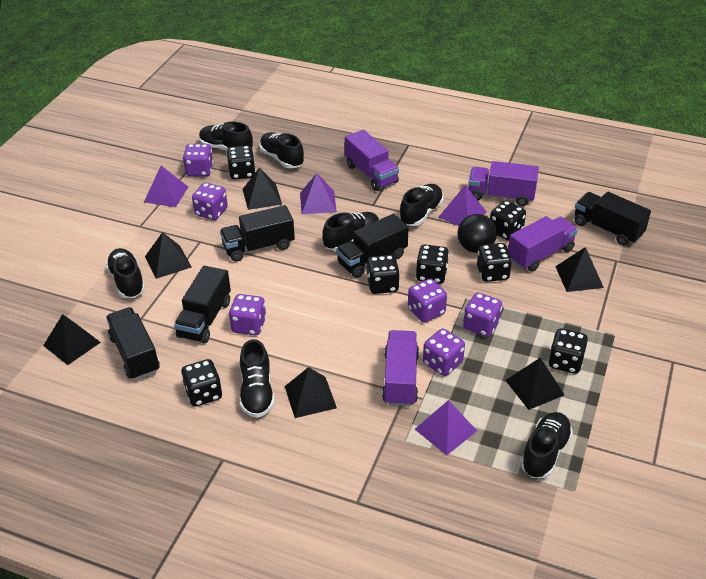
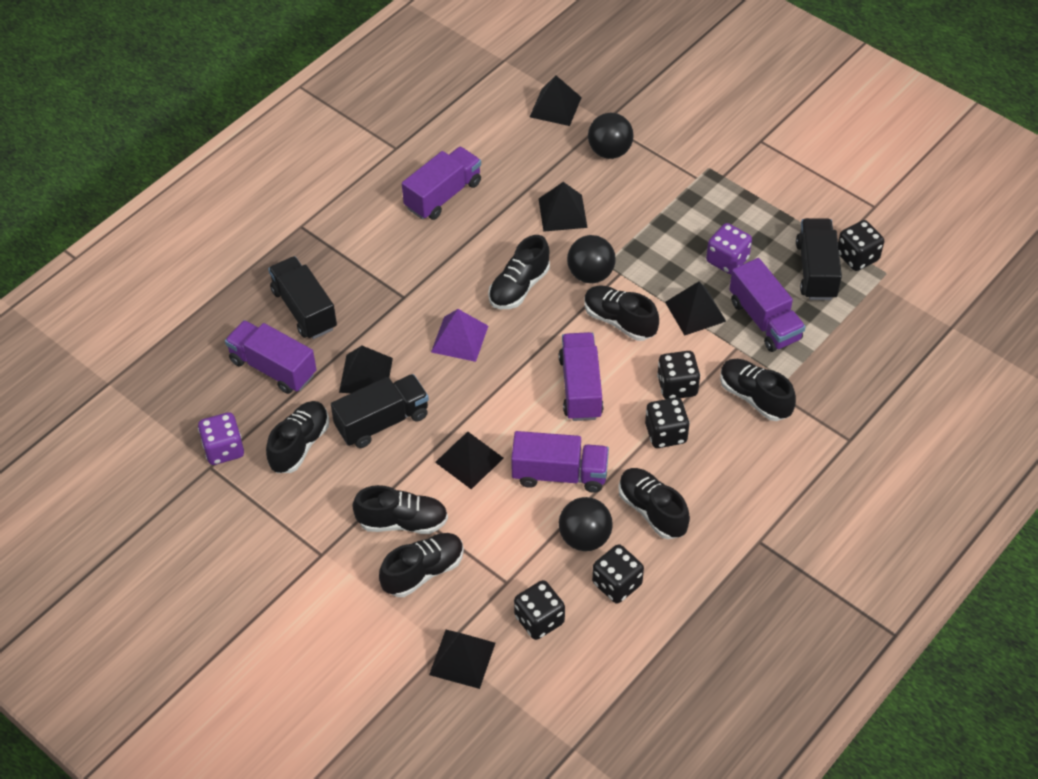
black ball: 1 -> 3
black dice: 7 -> 5
black truck: 5 -> 3
purple dice: 6 -> 2
purple pyramid: 4 -> 1
purple truck: 4 -> 5

